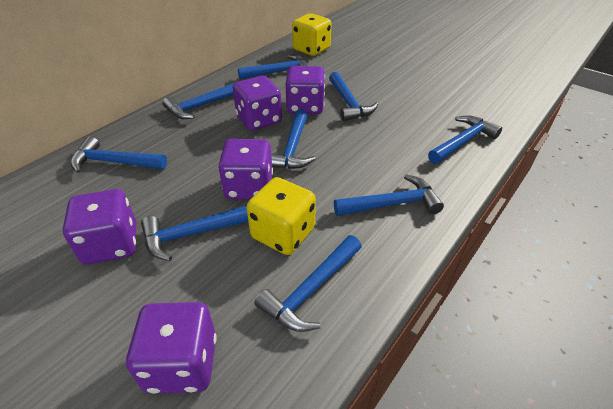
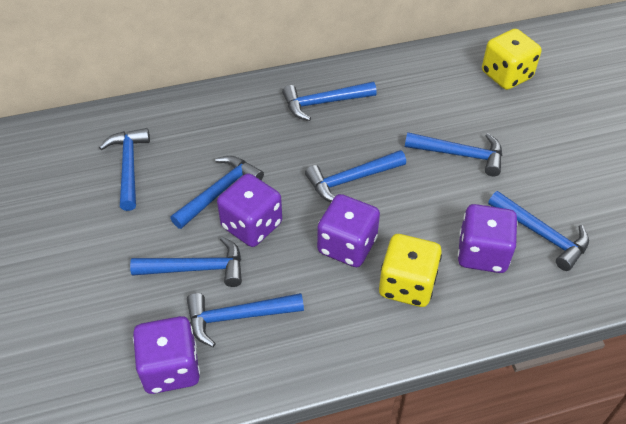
blue hammer: 9 -> 8
purple dice: 5 -> 4

